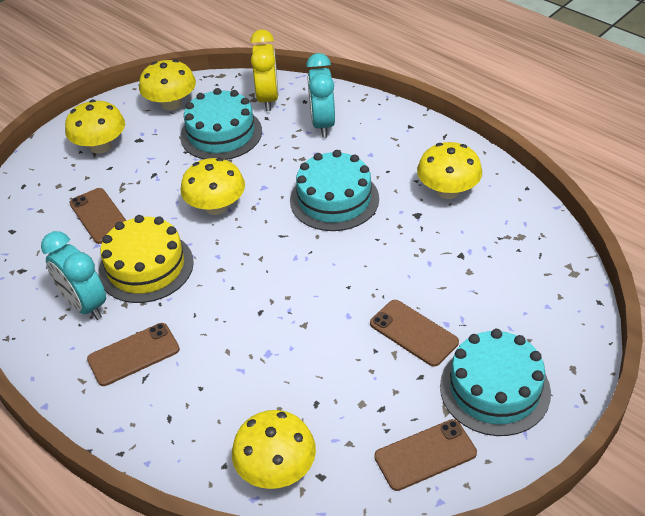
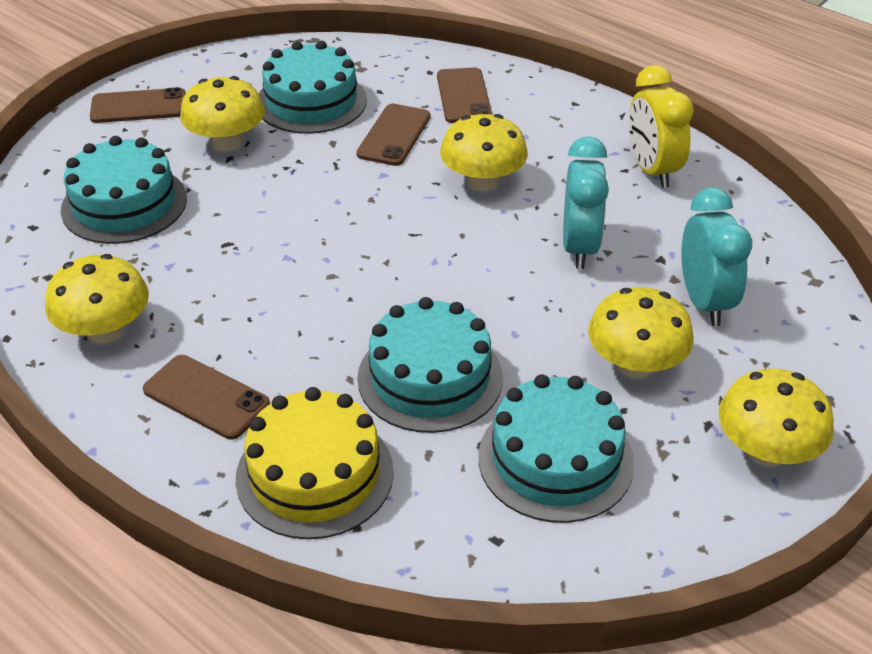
turquoise cake: 3 -> 4

